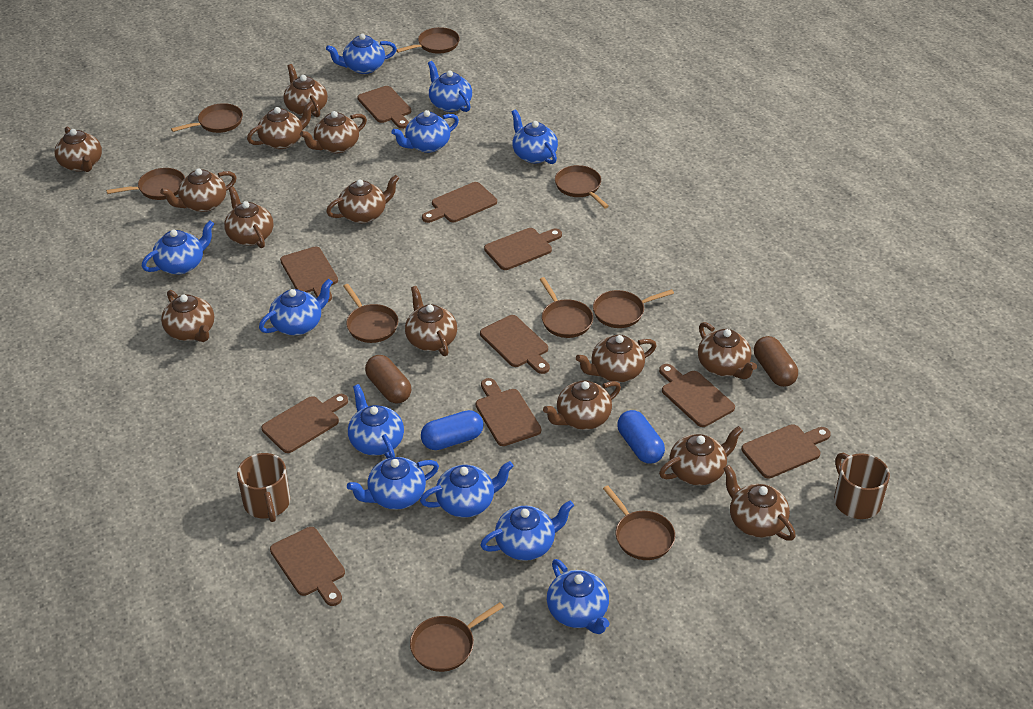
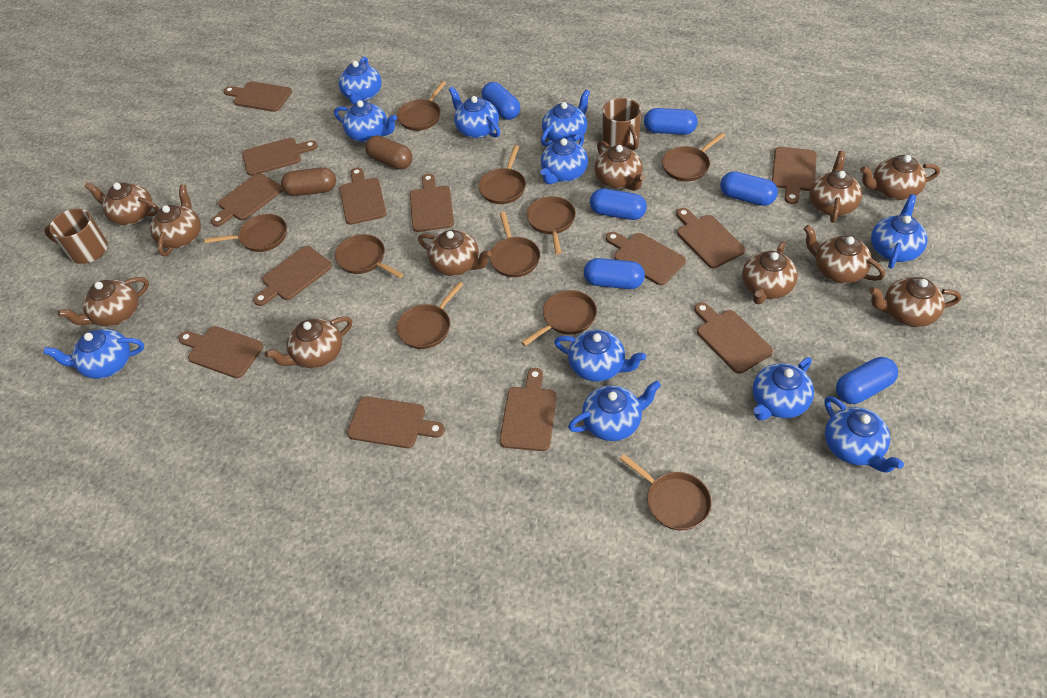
blue capsule: 2 -> 6
brown cutting board: 10 -> 13
brown pan: 9 -> 10
brown teapot: 14 -> 11

